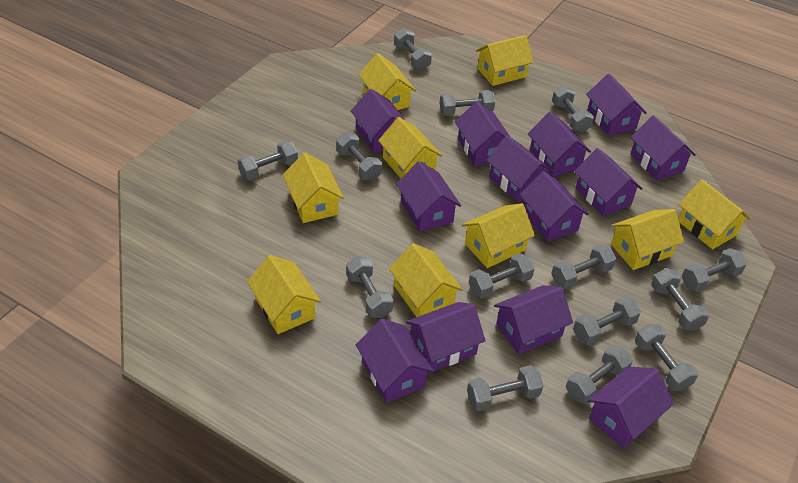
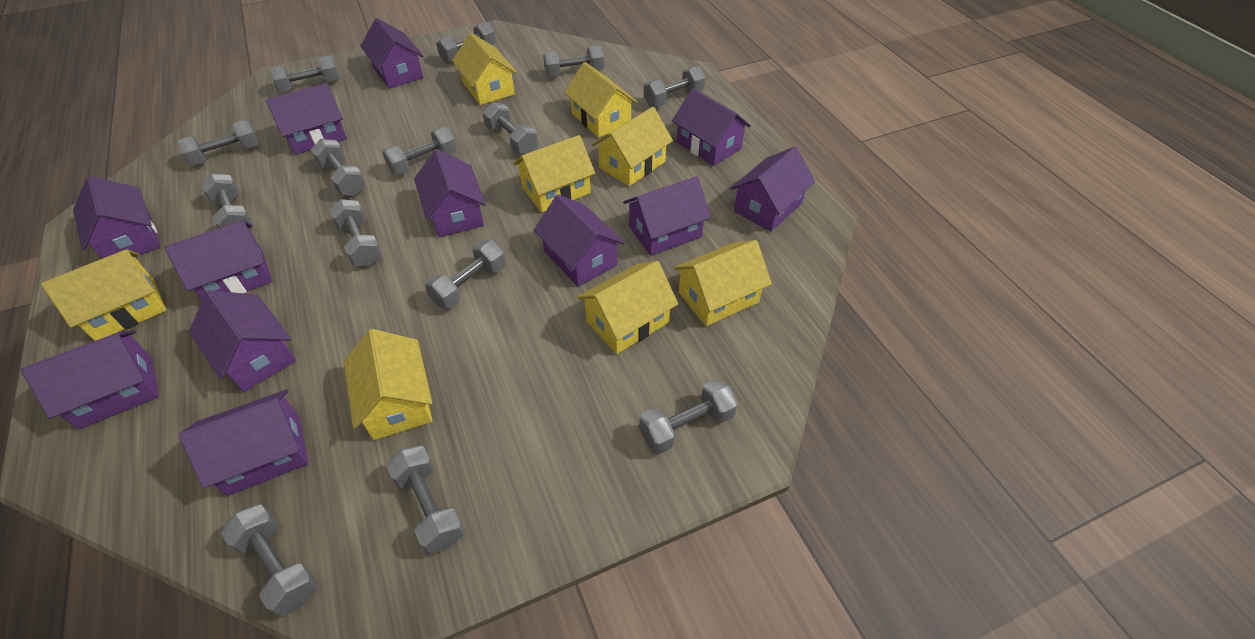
purple house: 13 -> 12
yellow house: 9 -> 8

